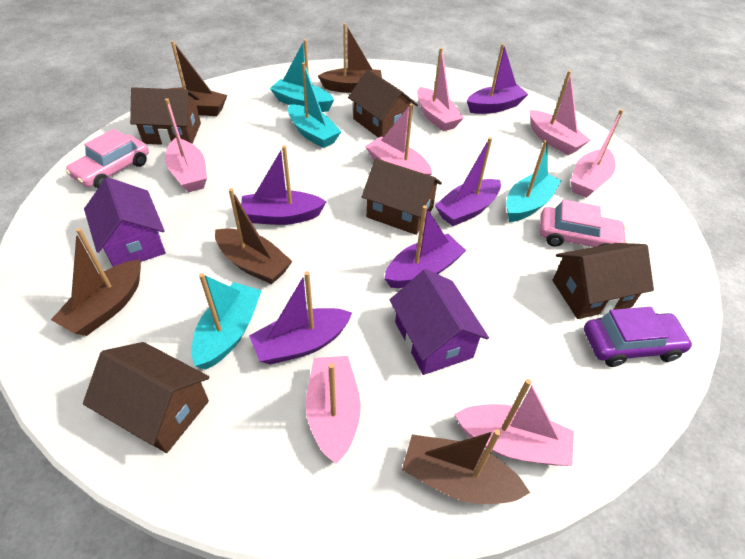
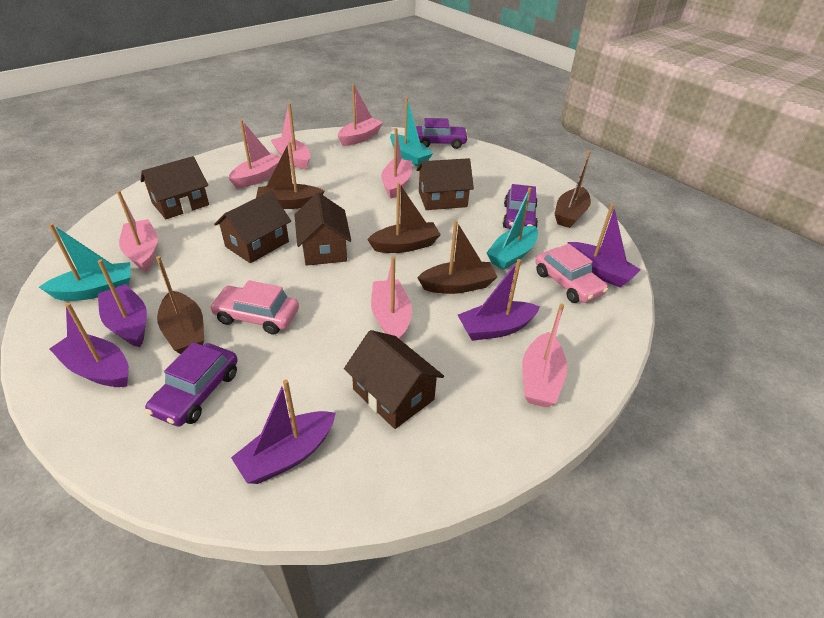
purple car: 1 -> 3
purple house: 2 -> 0
turquoise boat: 4 -> 3

